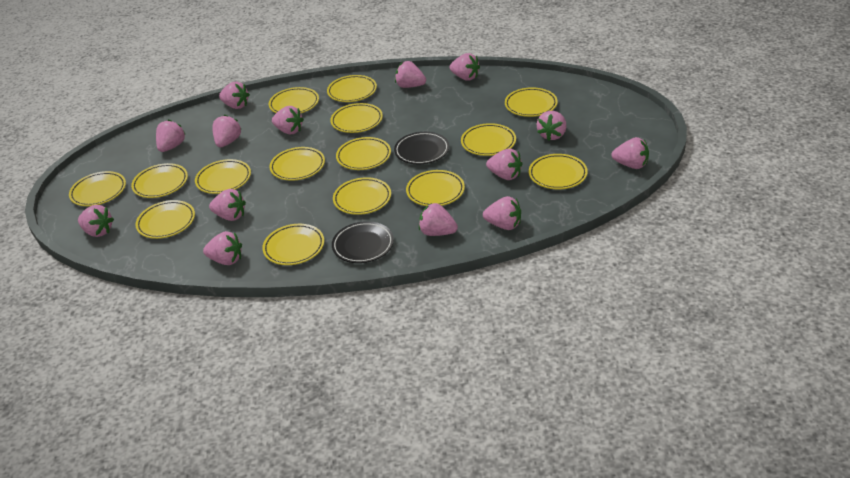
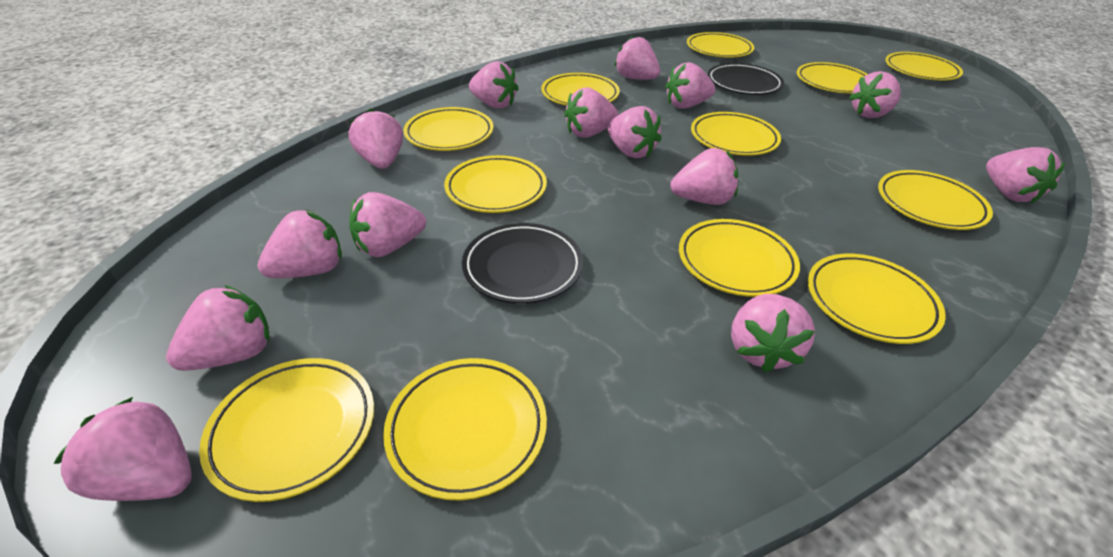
yellow plate: 15 -> 12

